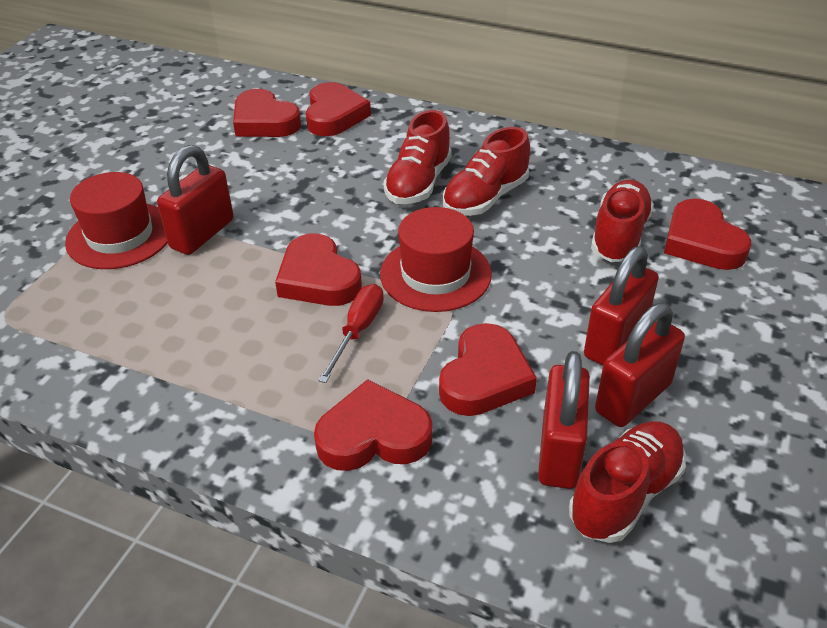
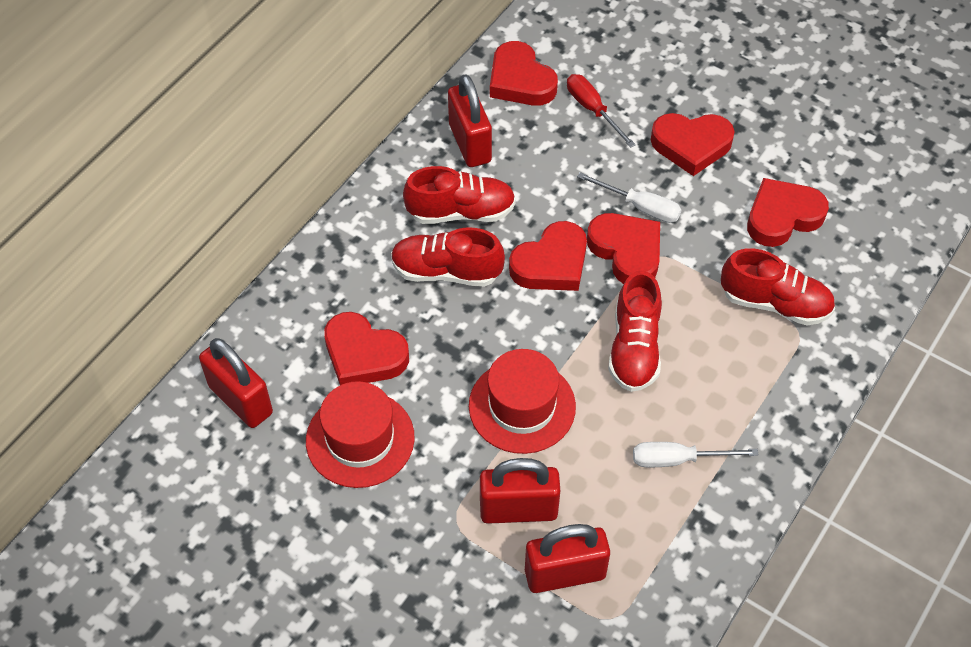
white screwdriver: 0 -> 2

